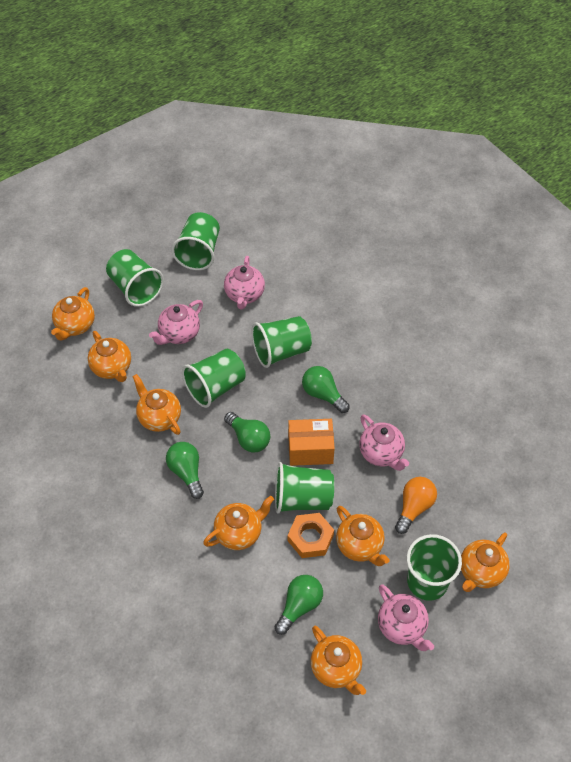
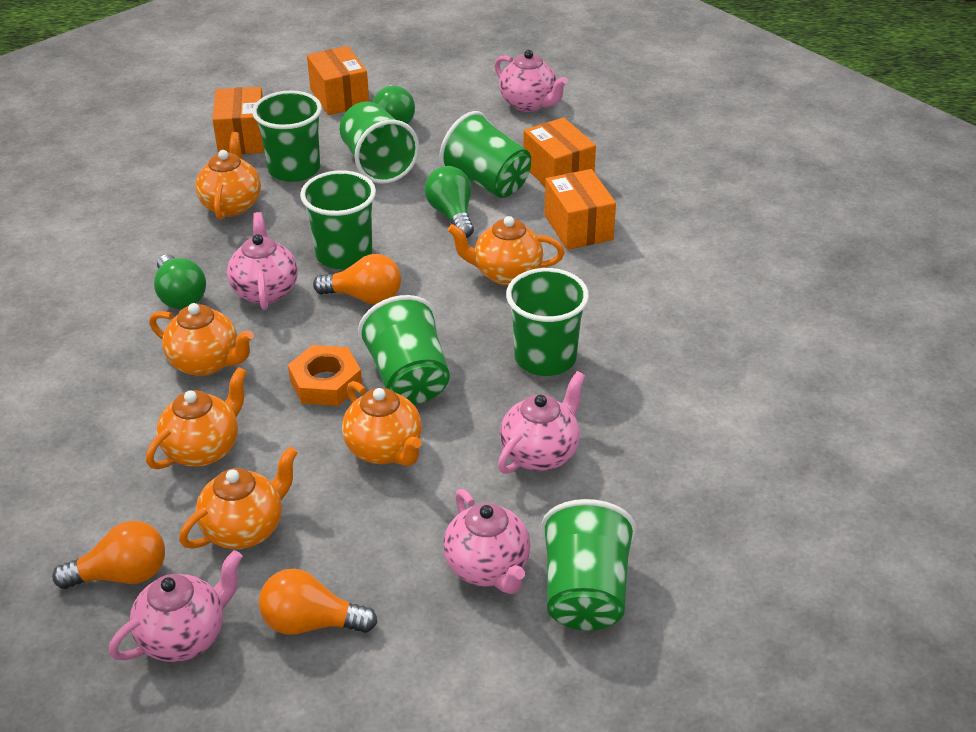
green cup: 6 -> 7
green light bulb: 4 -> 3
orange box: 1 -> 4
orange light bulb: 1 -> 3
orange teapot: 7 -> 6
pink teapot: 4 -> 5

